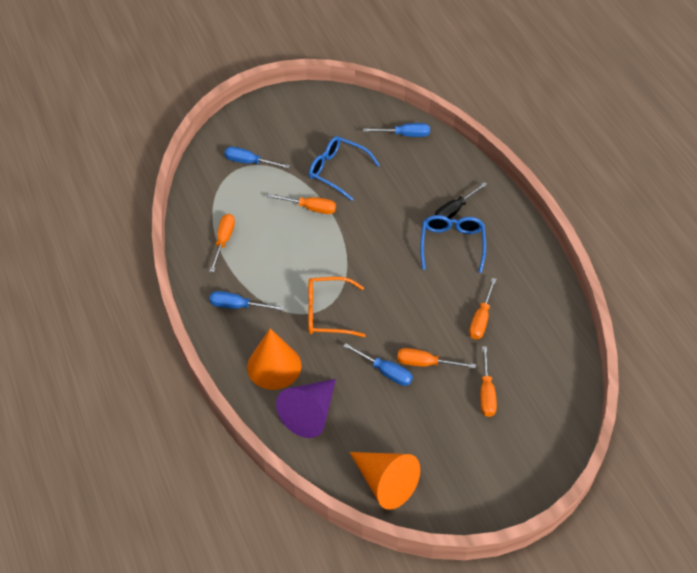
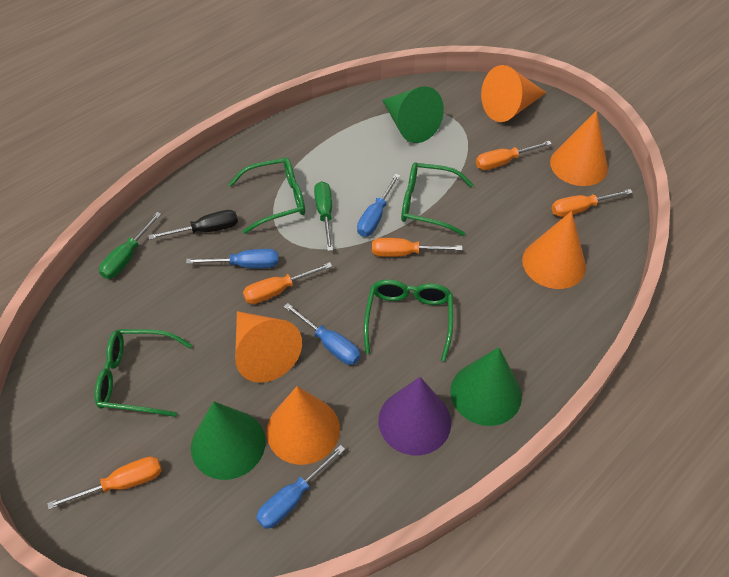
blue glasses: 2 -> 0
green cone: 0 -> 3
green glasses: 0 -> 4
green screwdriver: 0 -> 2
orange cone: 2 -> 5
orange glasses: 1 -> 0

